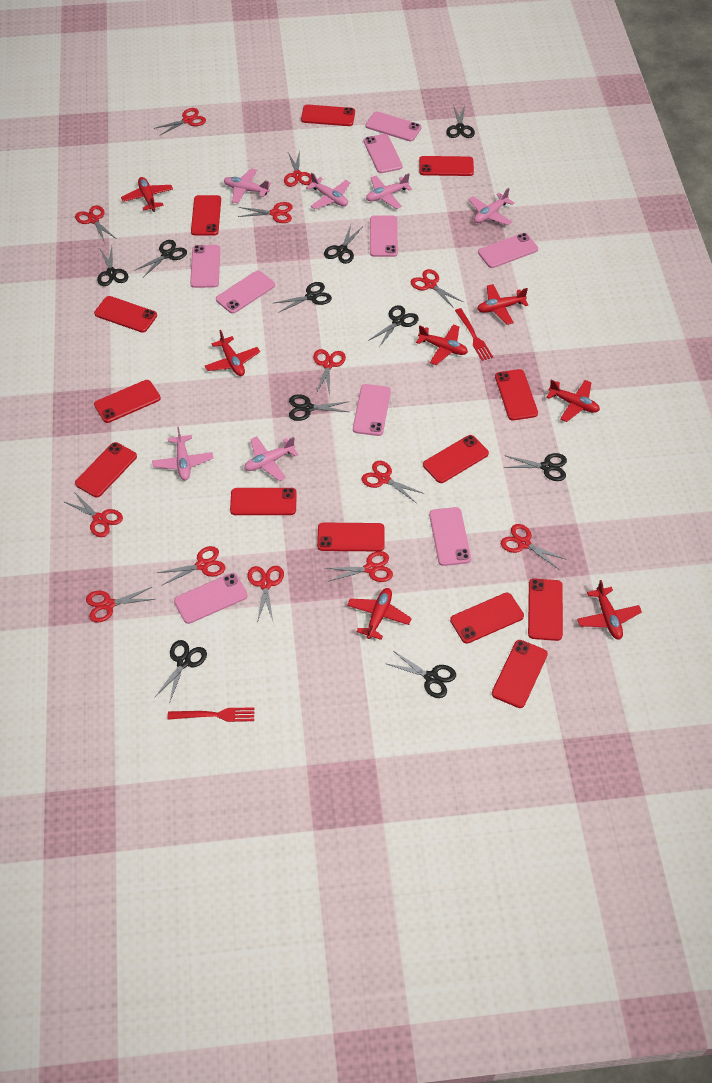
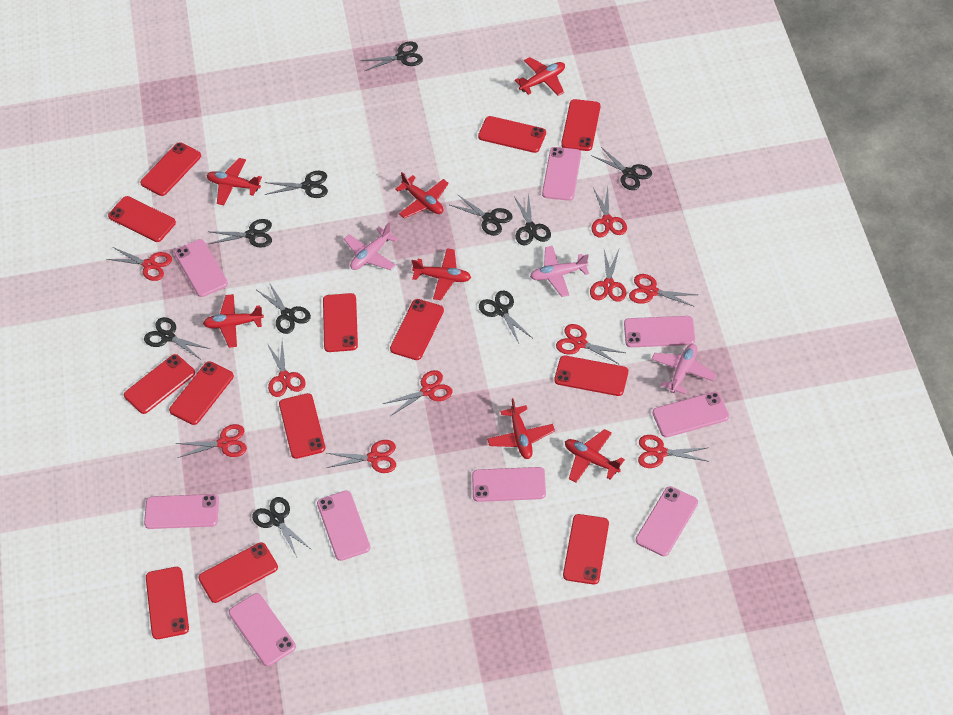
pink plane: 6 -> 3
red fork: 2 -> 0
red scissors: 13 -> 10

